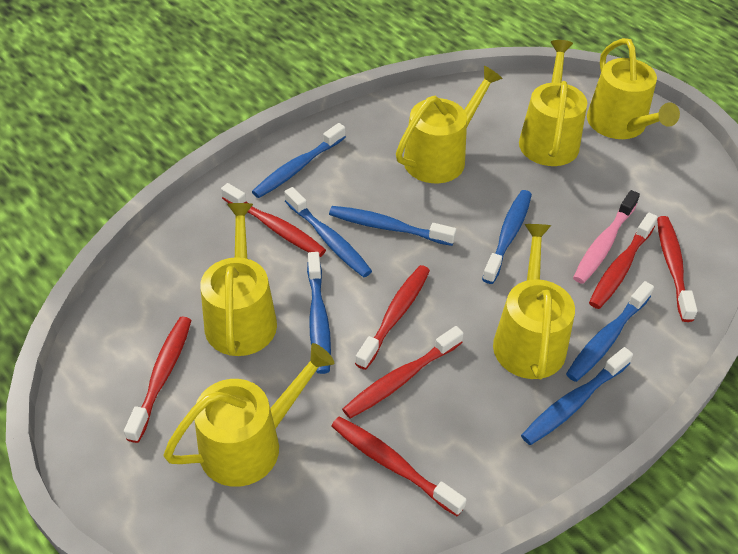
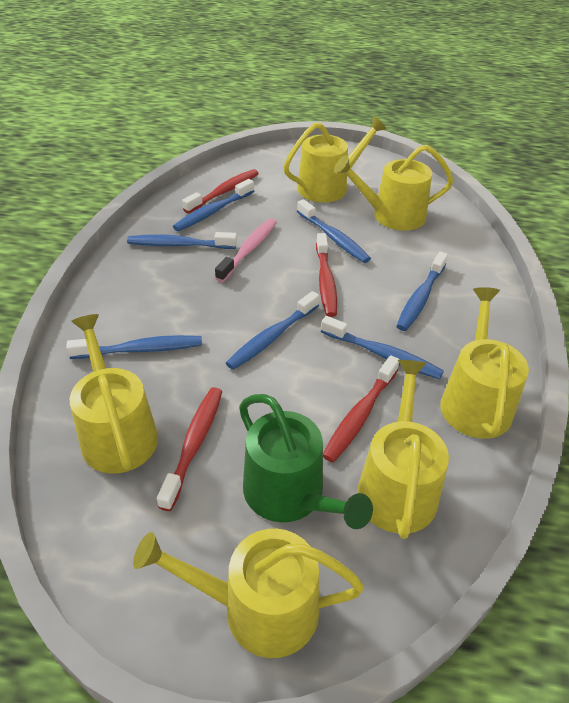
green watering can: 0 -> 1
red toothbrush: 7 -> 4

